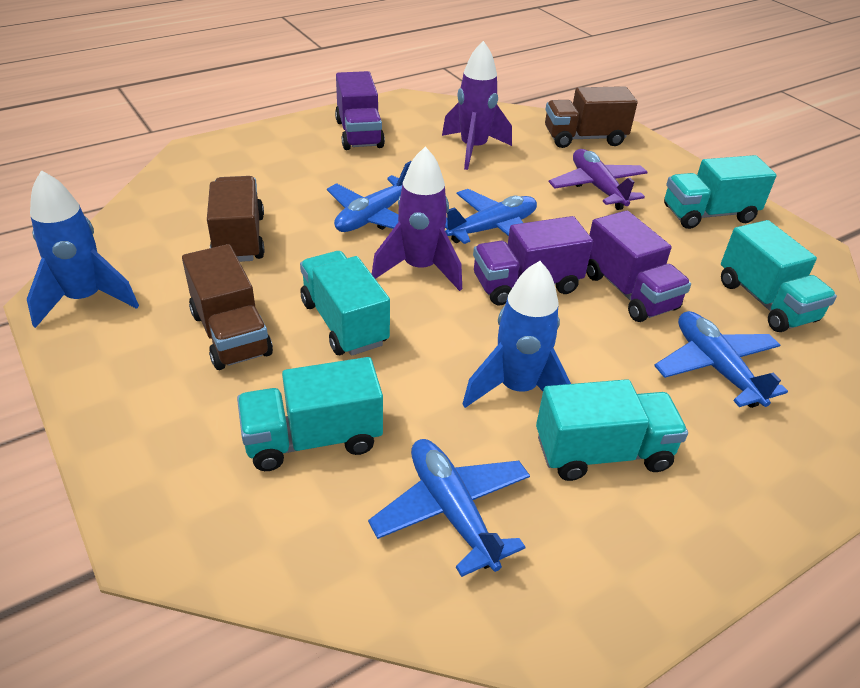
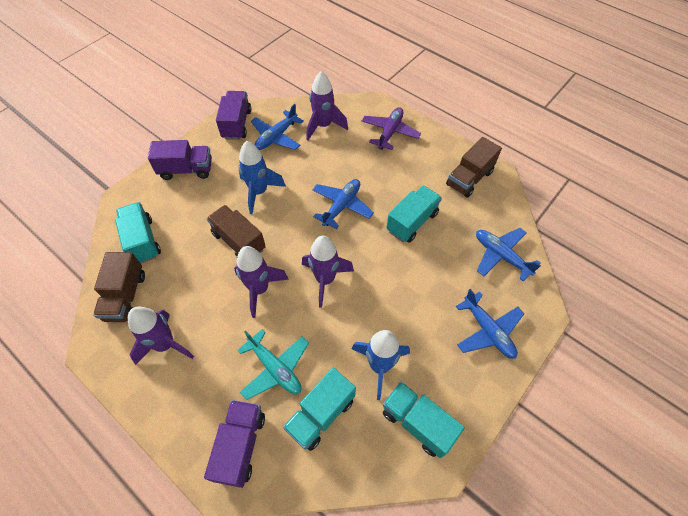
purple rocket: 2 -> 4
turquoise plane: 0 -> 1
turquoise truck: 5 -> 4

